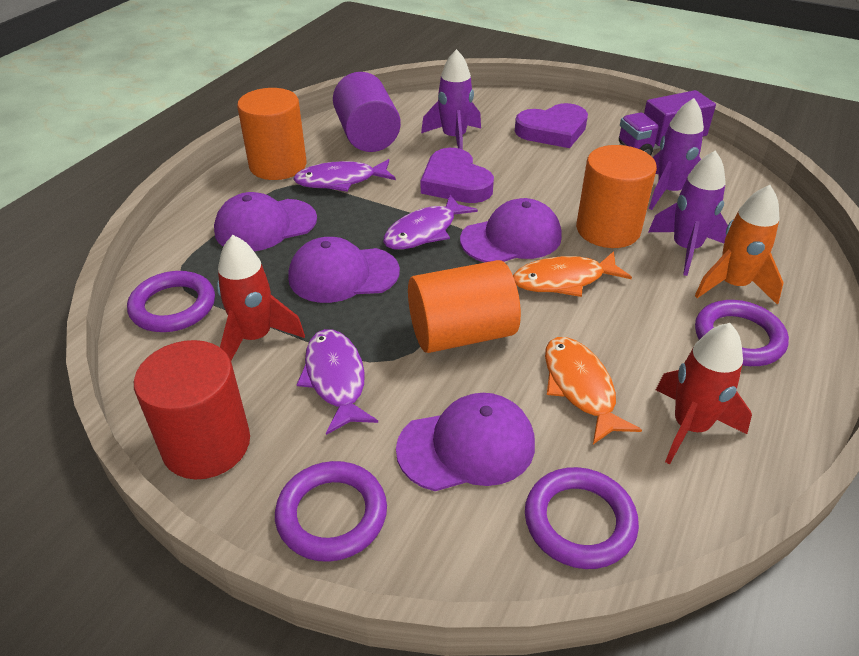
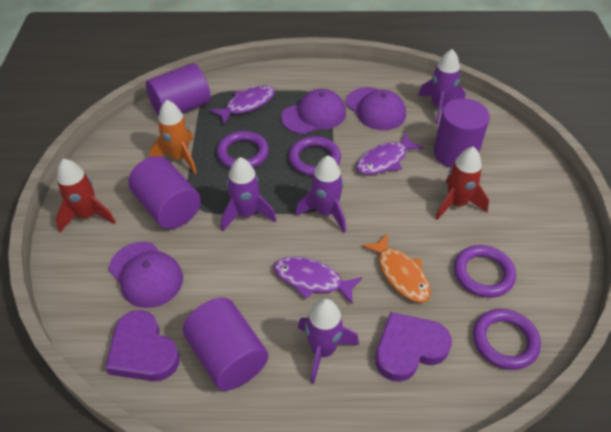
orange cylinder: 3 -> 0
orange fish: 2 -> 1
purple cap: 4 -> 3
purple cylinder: 1 -> 4
purple rocket: 3 -> 4
purple truck: 1 -> 0
red cylinder: 1 -> 0

